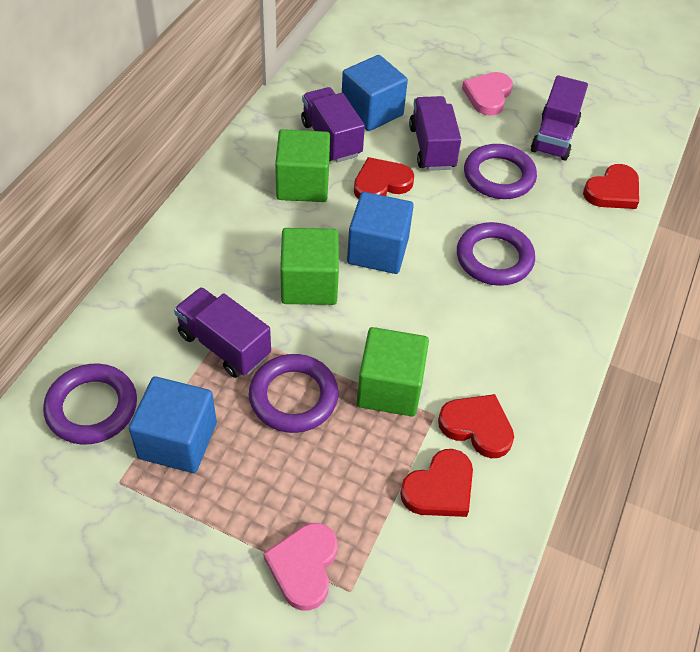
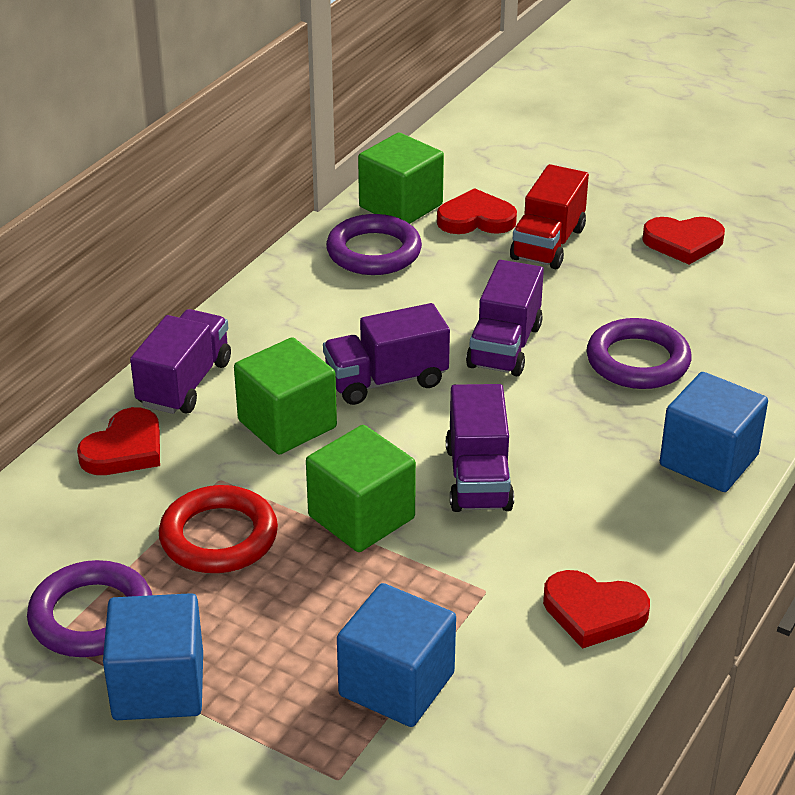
pink heart: 2 -> 0
purple ring: 4 -> 3
red ring: 0 -> 1
red truck: 0 -> 1

